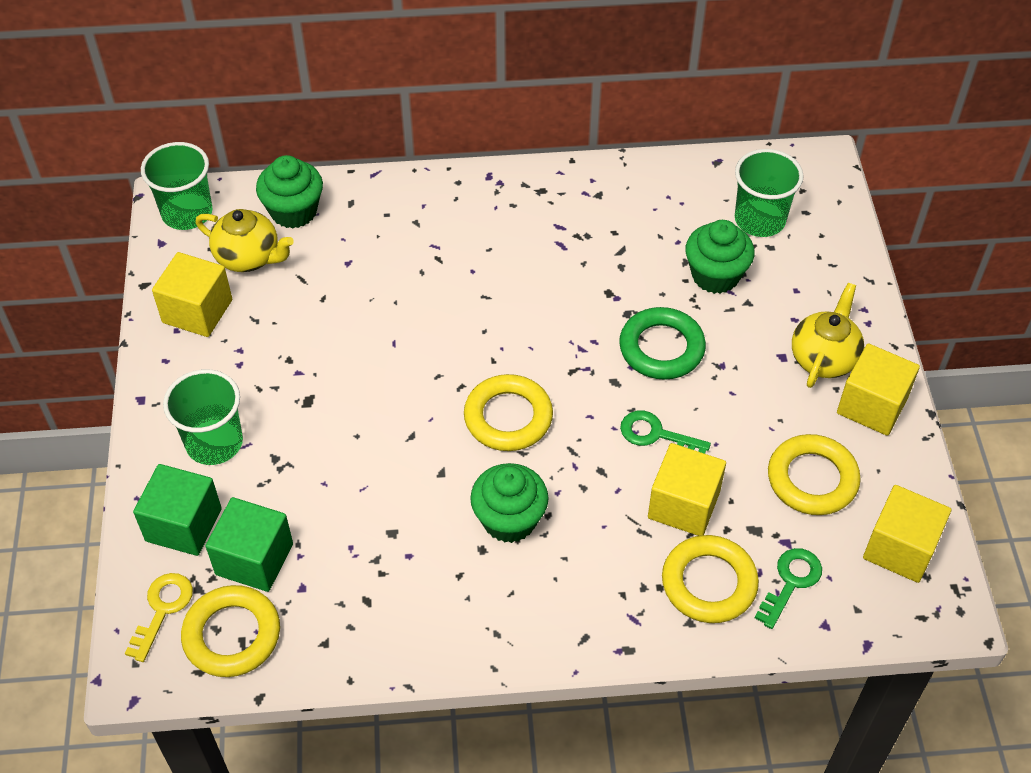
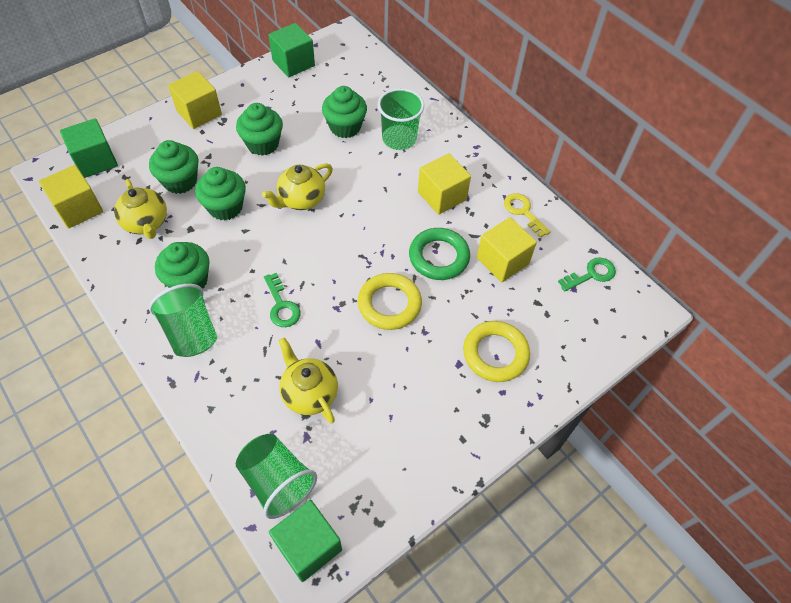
green cube: 2 -> 3
green cupcake: 3 -> 5
yellow ring: 4 -> 2
yellow teapot: 2 -> 3

